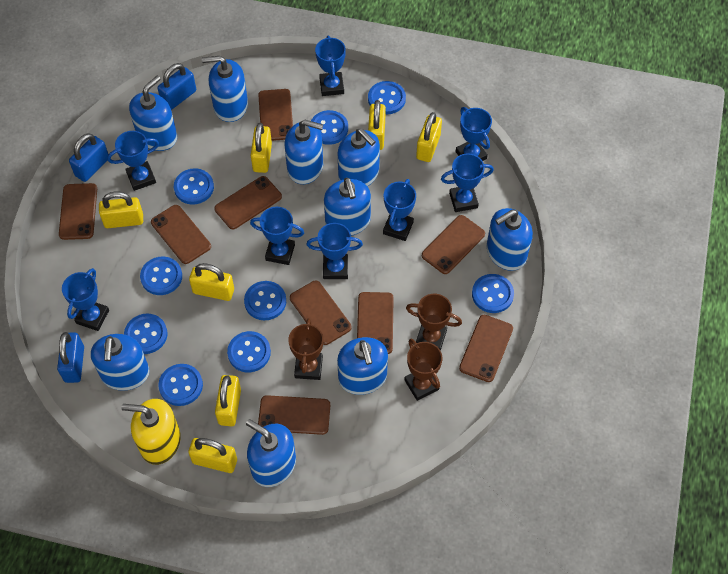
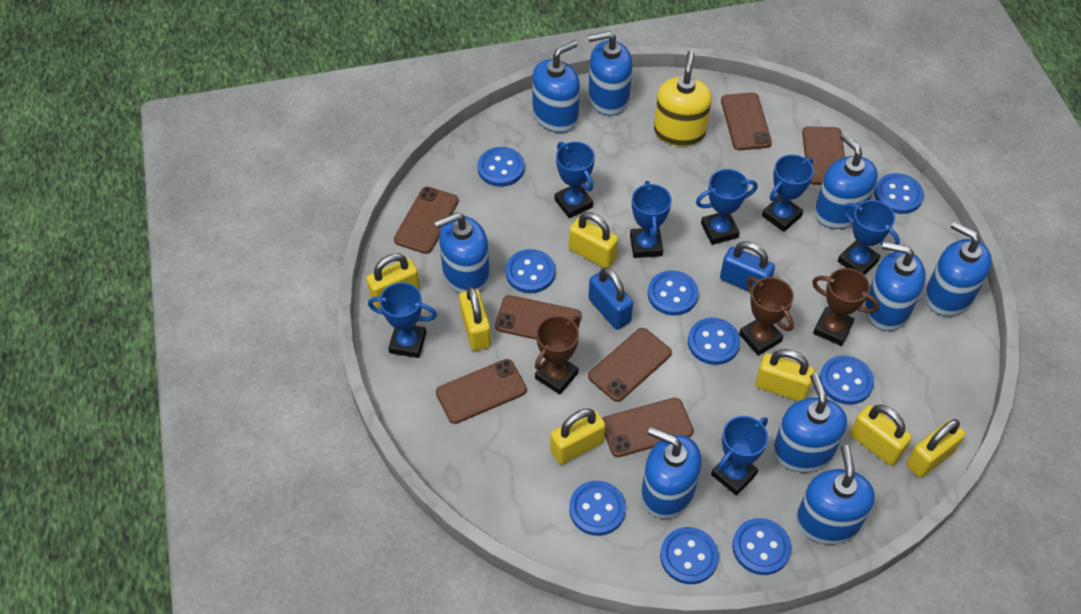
blue padlock: 3 -> 2
blue trophy: 8 -> 7
brown phone: 9 -> 7

